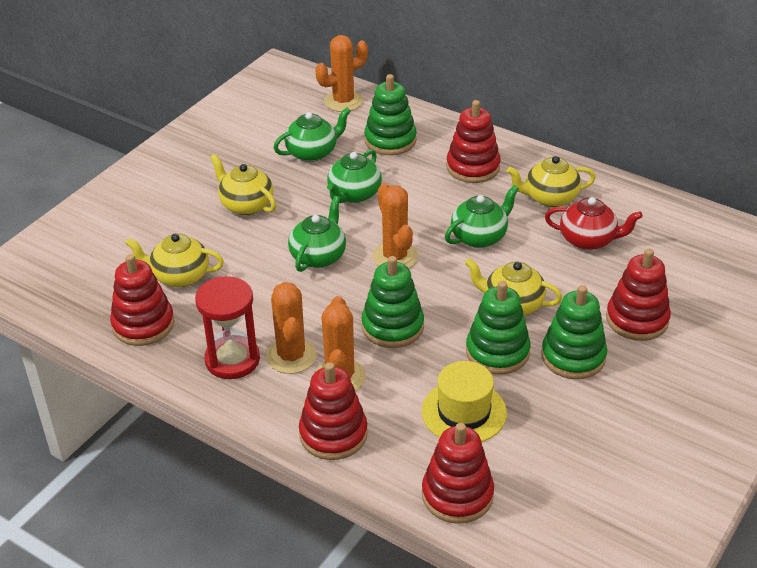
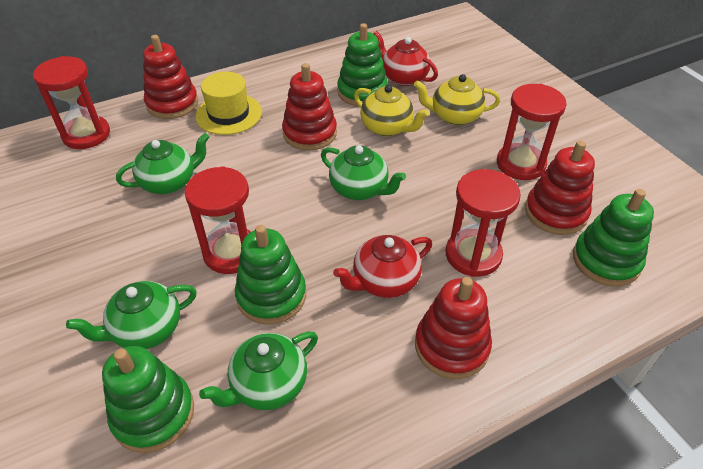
orange cactus: 4 -> 0
red hourglass: 1 -> 4
red stacking toy: 5 -> 4
red teapot: 1 -> 2
yellow teapot: 4 -> 2

